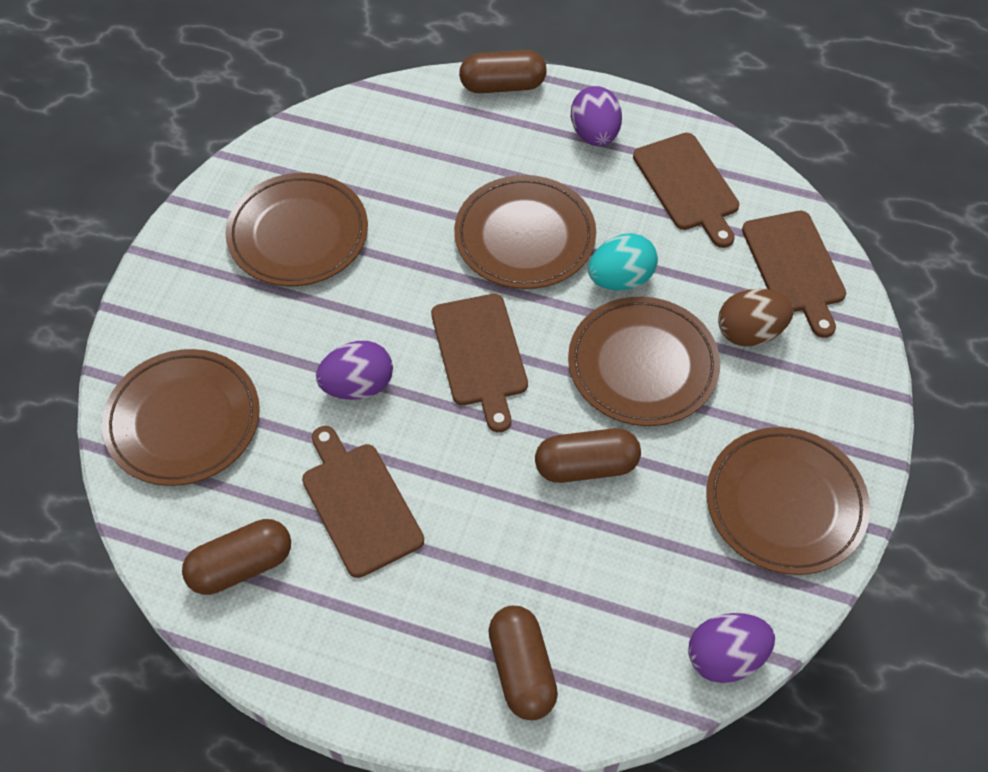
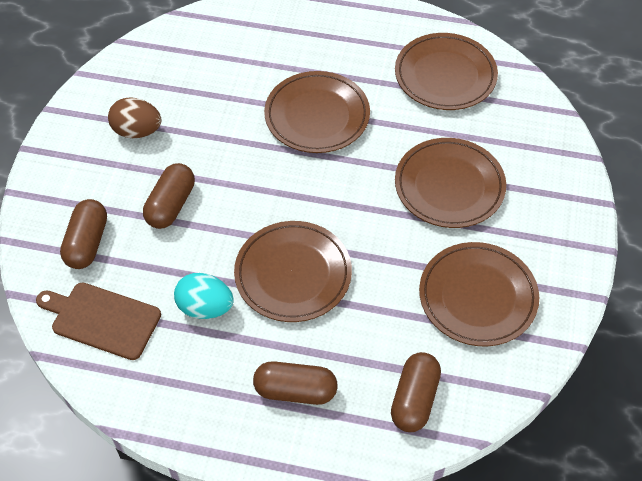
brown cutting board: 4 -> 1
purple egg: 3 -> 0

